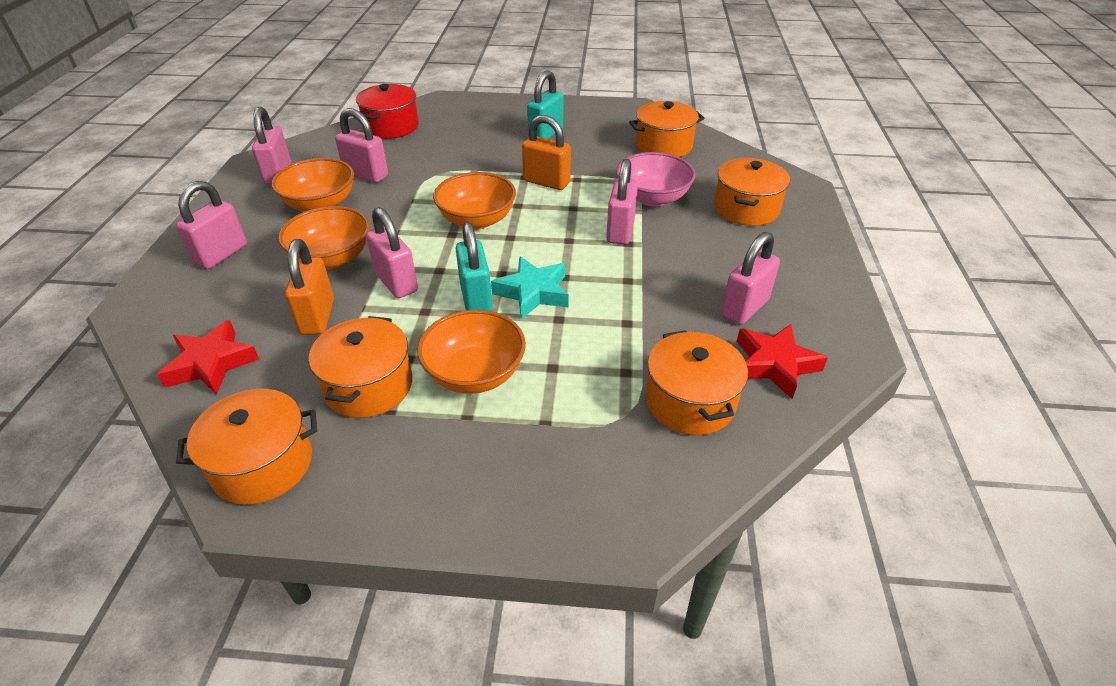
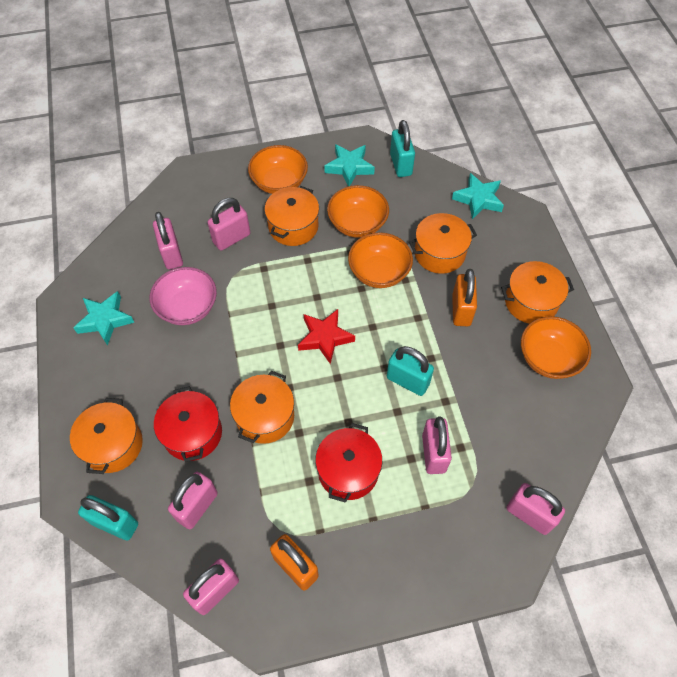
red pot: 1 -> 2
red star: 2 -> 1
turquoise padlock: 2 -> 3
turquoise star: 1 -> 3

